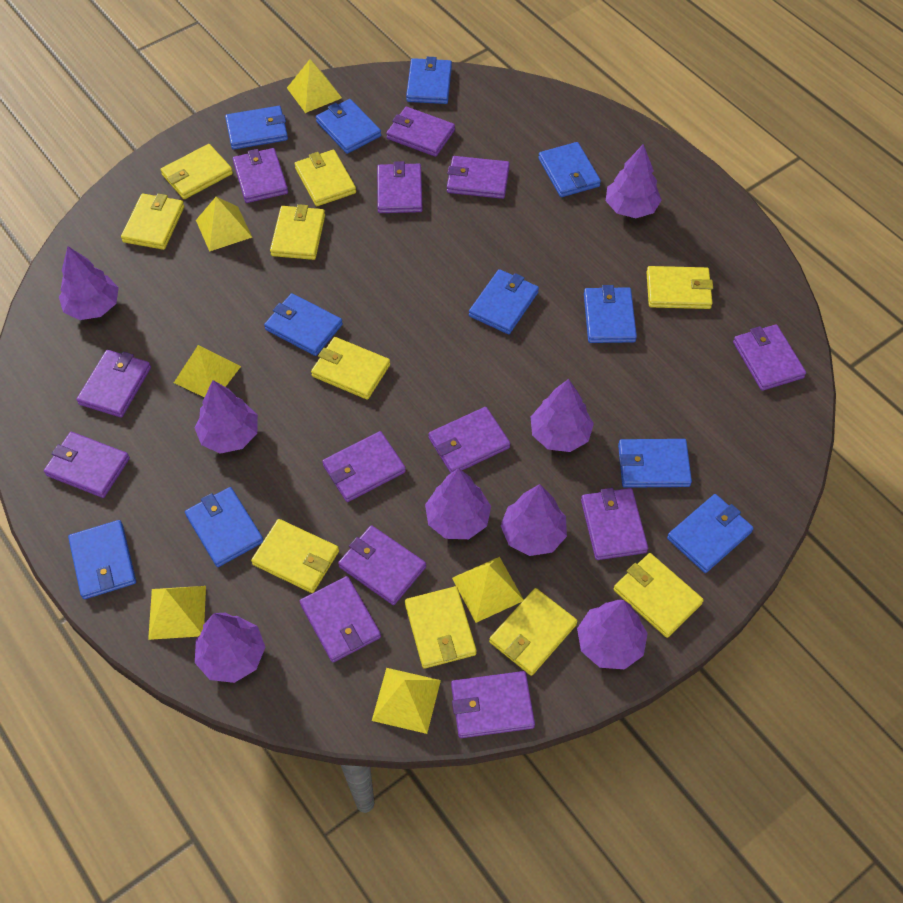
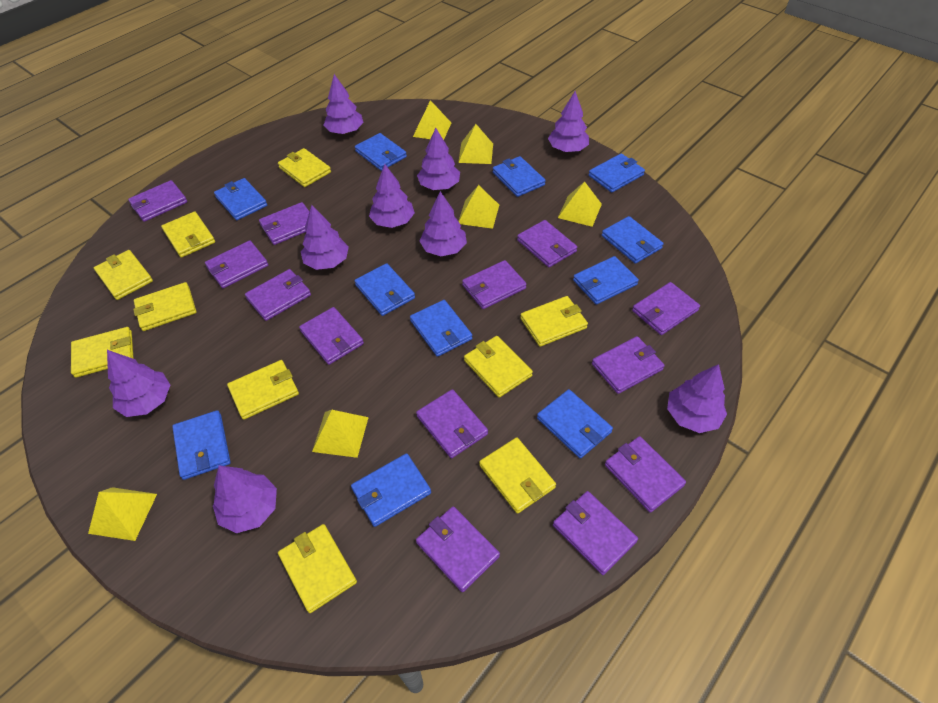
purple tree: 8 -> 9

